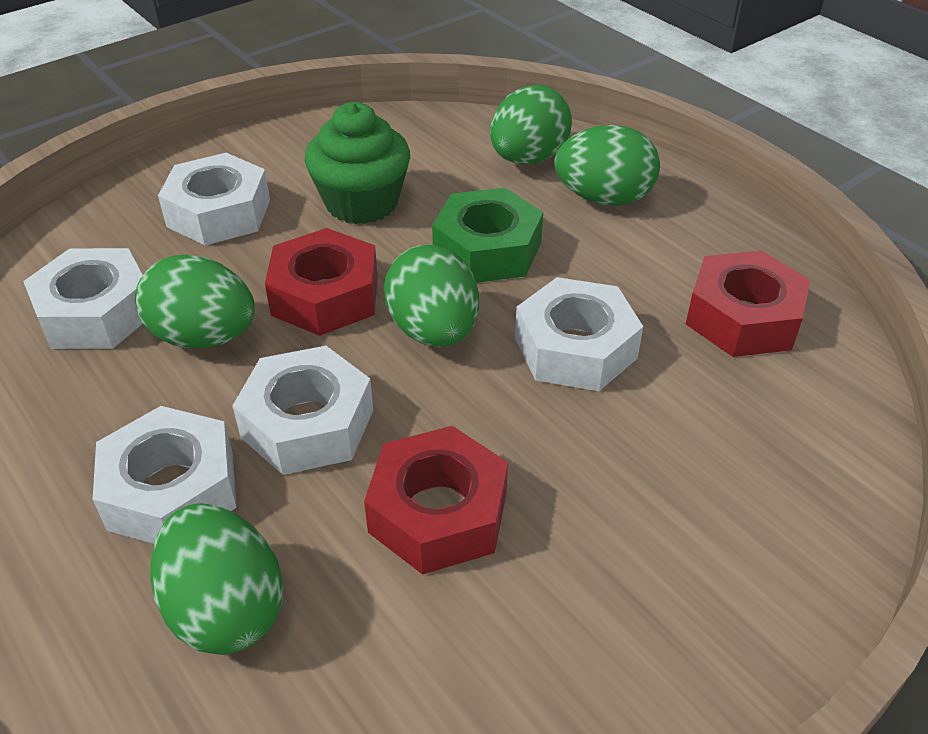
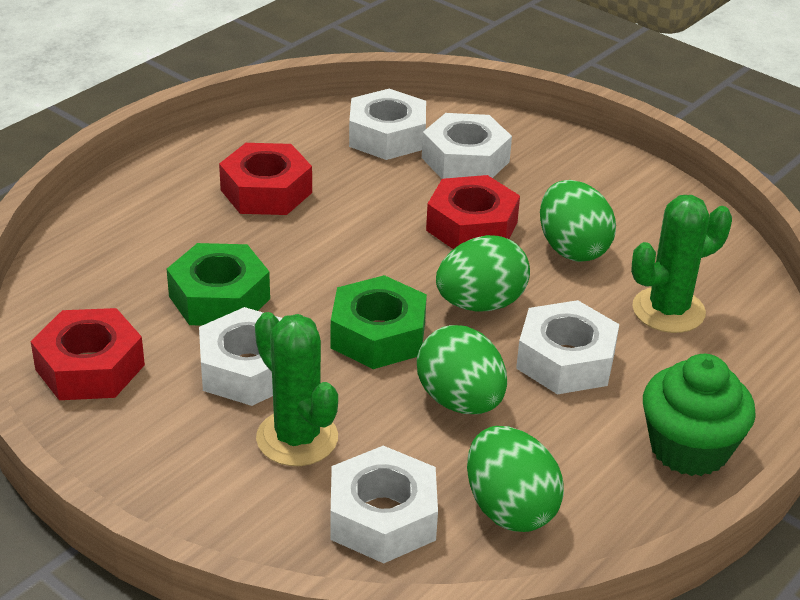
green cactus: 0 -> 2
green egg: 5 -> 4
green nut: 1 -> 2

